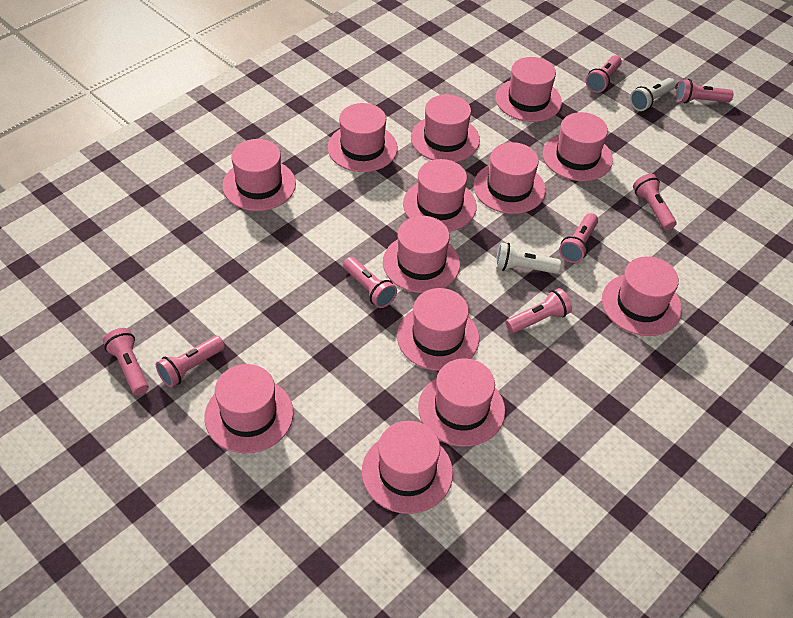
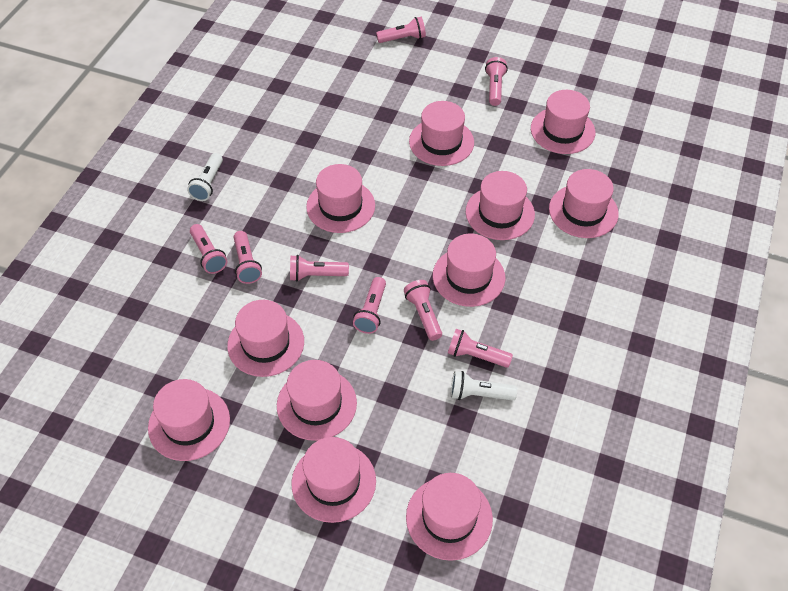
pink hat: 13 -> 11

